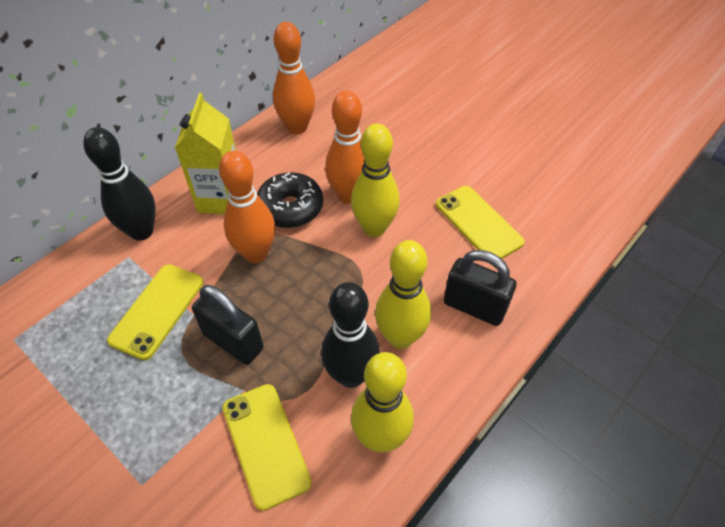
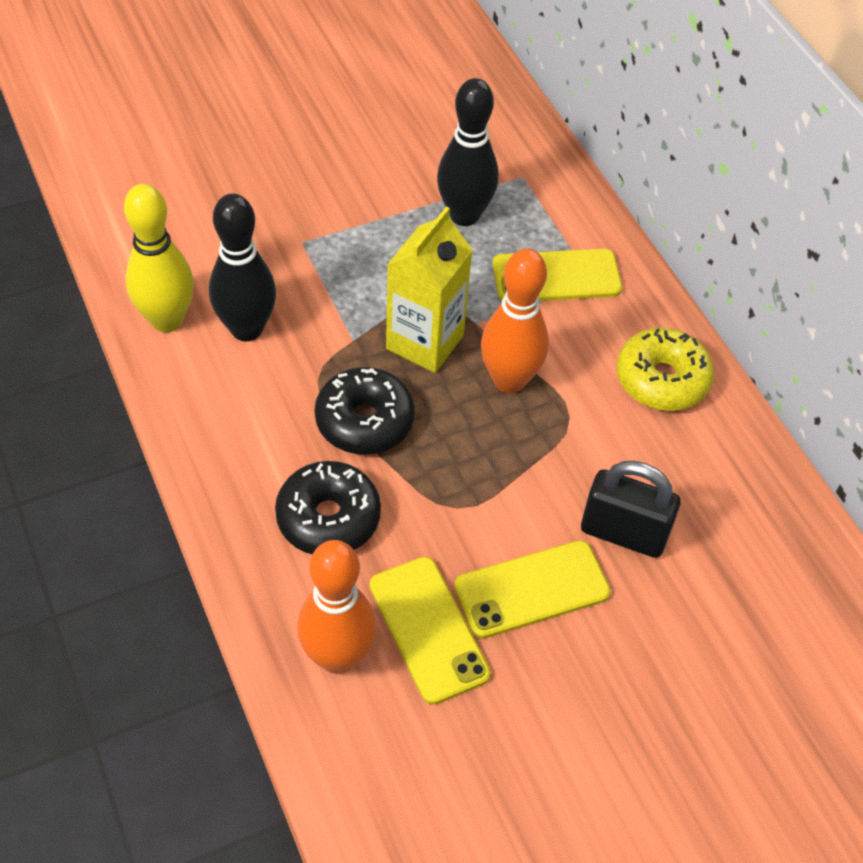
black donut: 1 -> 2
black padlock: 2 -> 1
orange bowling pin: 3 -> 2
yellow bowling pin: 3 -> 1
yellow donut: 0 -> 1

